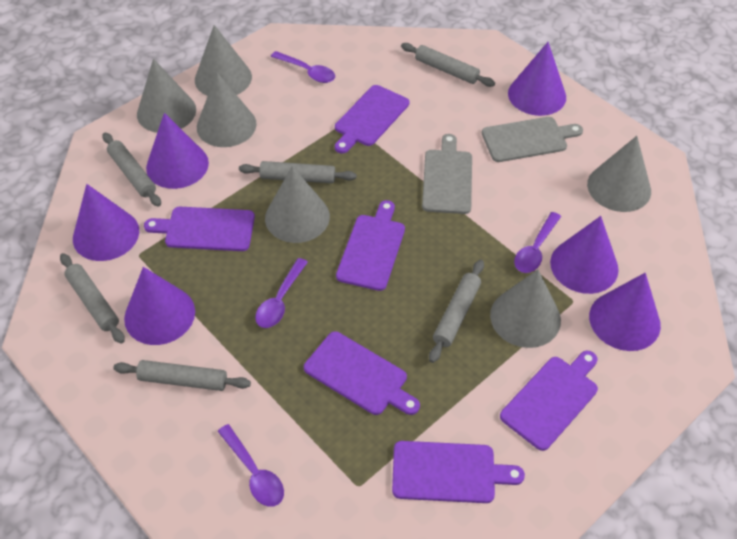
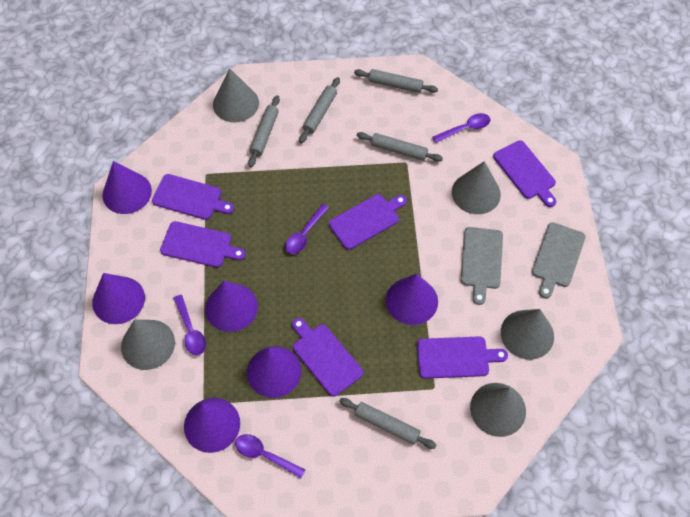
grey cone: 6 -> 5
grey rolling pin: 6 -> 5

